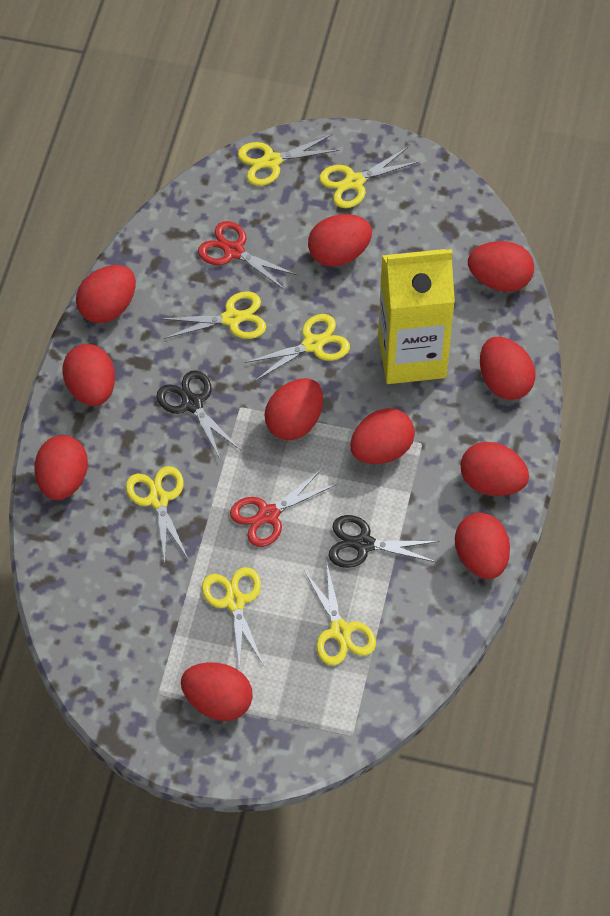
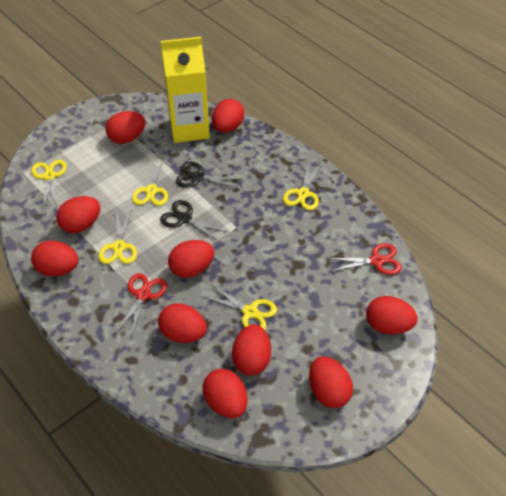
red egg: 11 -> 10
yellow scissors: 7 -> 5

